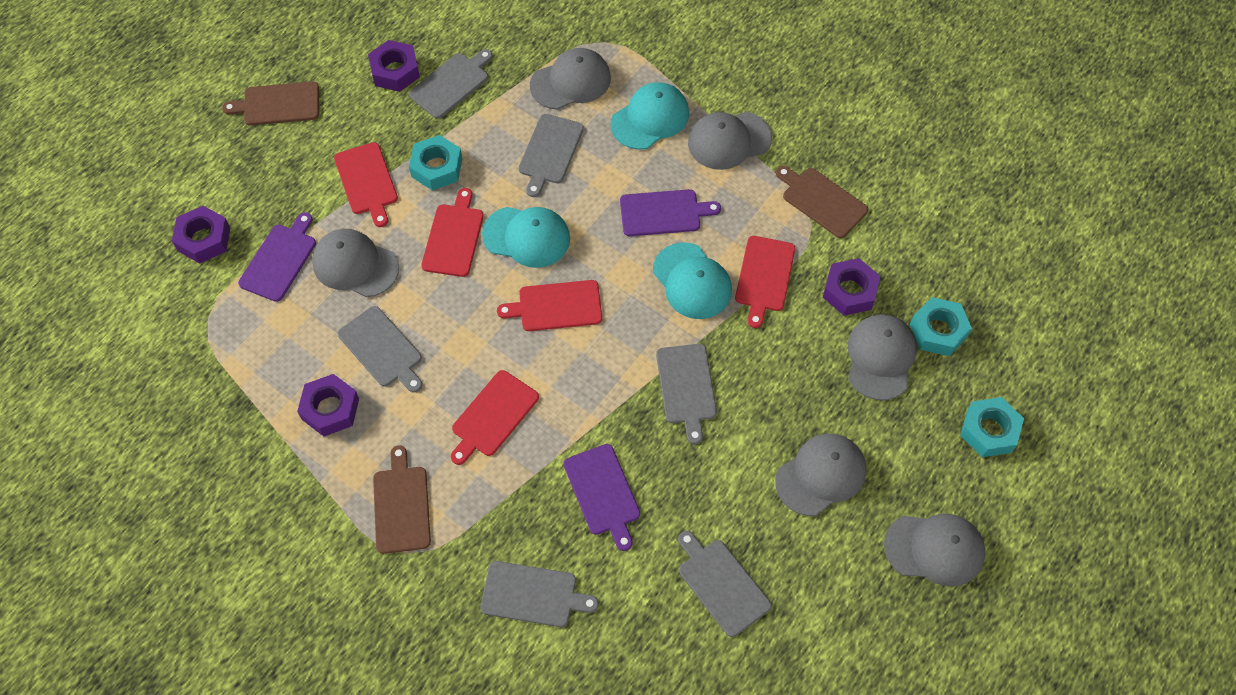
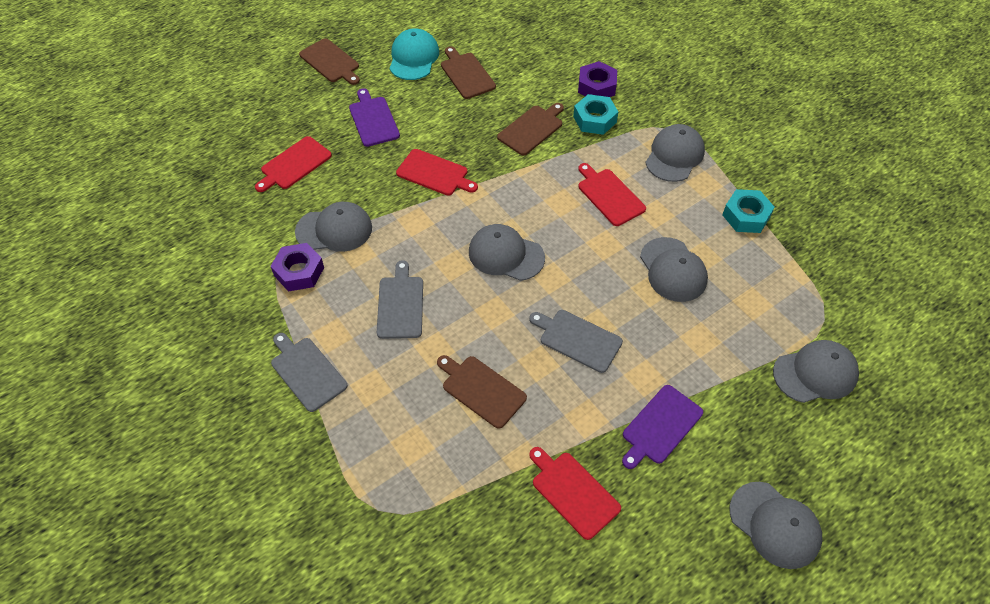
brown cutting board: 3 -> 4
grey cutting board: 6 -> 3
purple cutting board: 3 -> 2
purple nut: 4 -> 2
red cutting board: 5 -> 4
turquoise cap: 3 -> 1
turquoise nut: 3 -> 2

